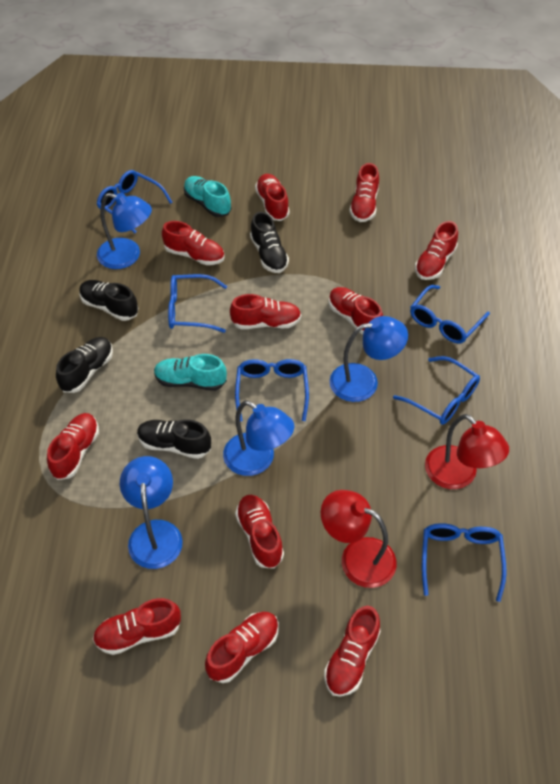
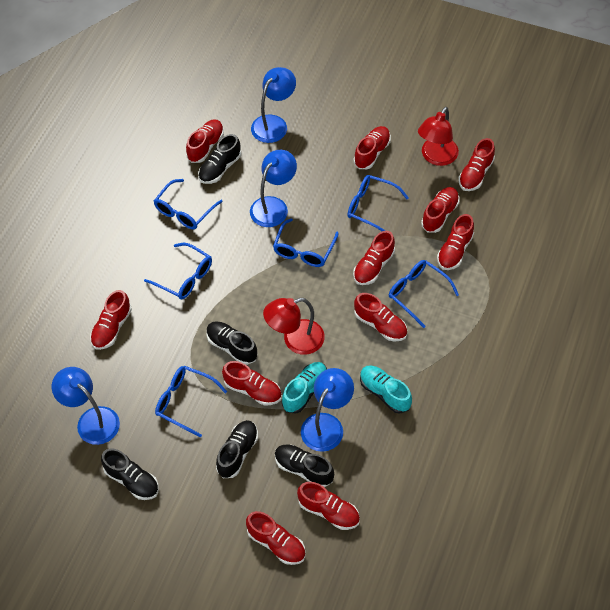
black shoe: 4 -> 5

